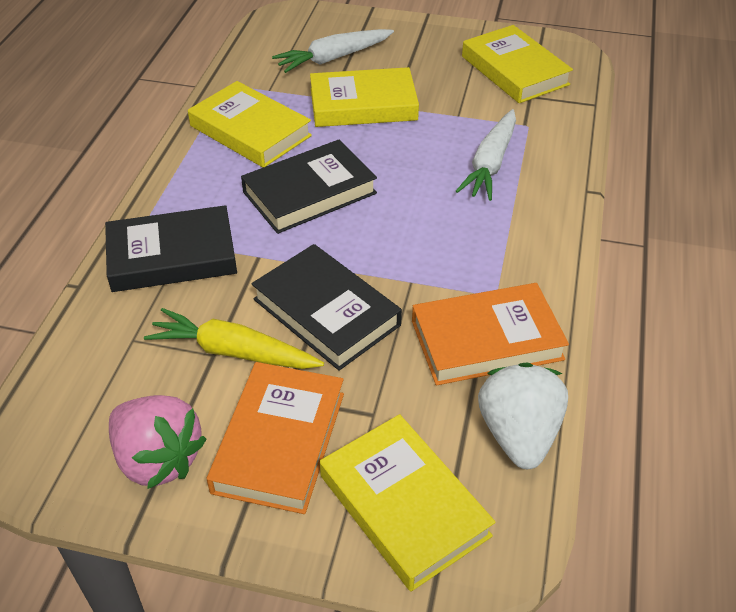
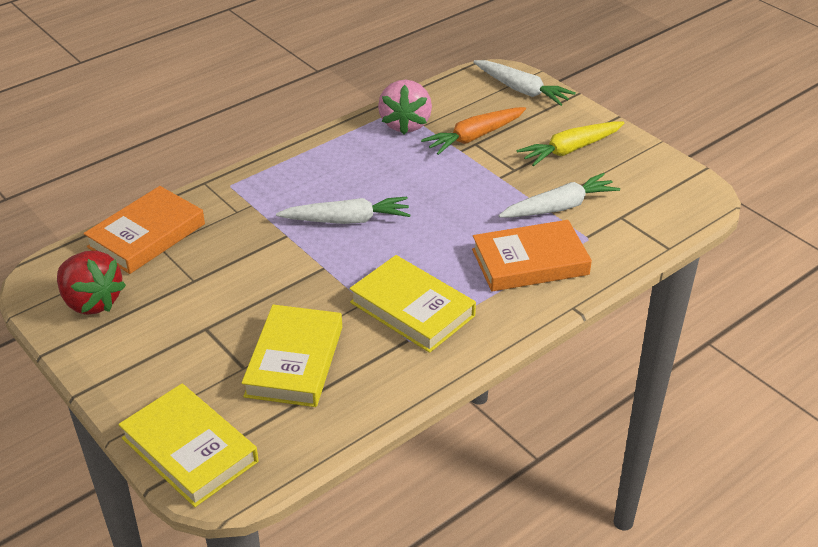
black book: 3 -> 0
orange carrot: 0 -> 1
red strawberry: 0 -> 1
white carrot: 2 -> 3
white strawberry: 1 -> 0
yellow book: 4 -> 3

